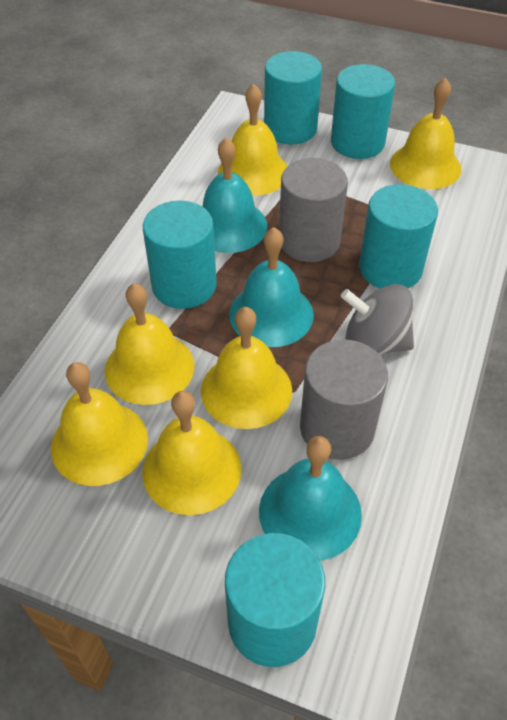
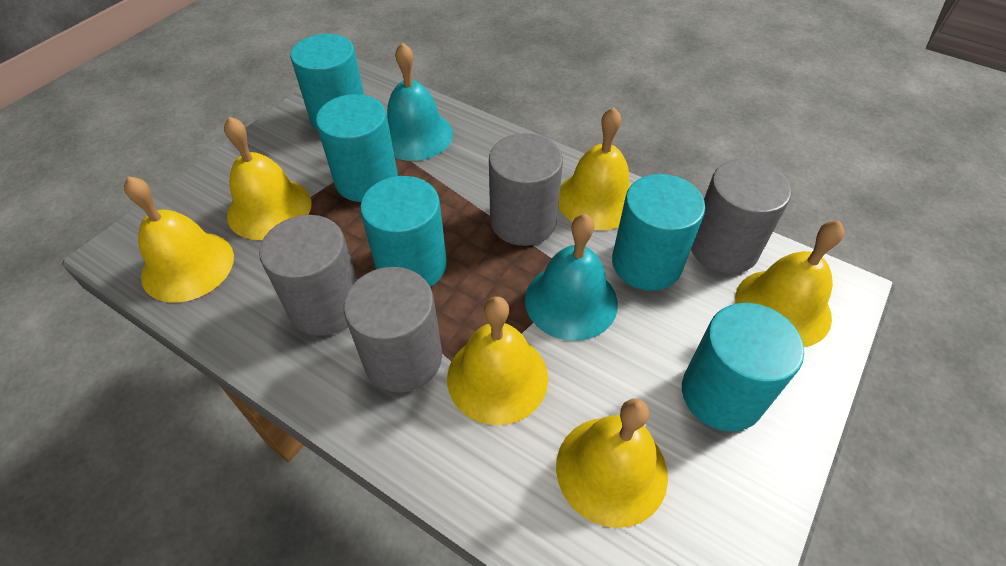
grey cylinder: 2 -> 4
grey spinning top: 1 -> 0
turquoise bell: 3 -> 2

